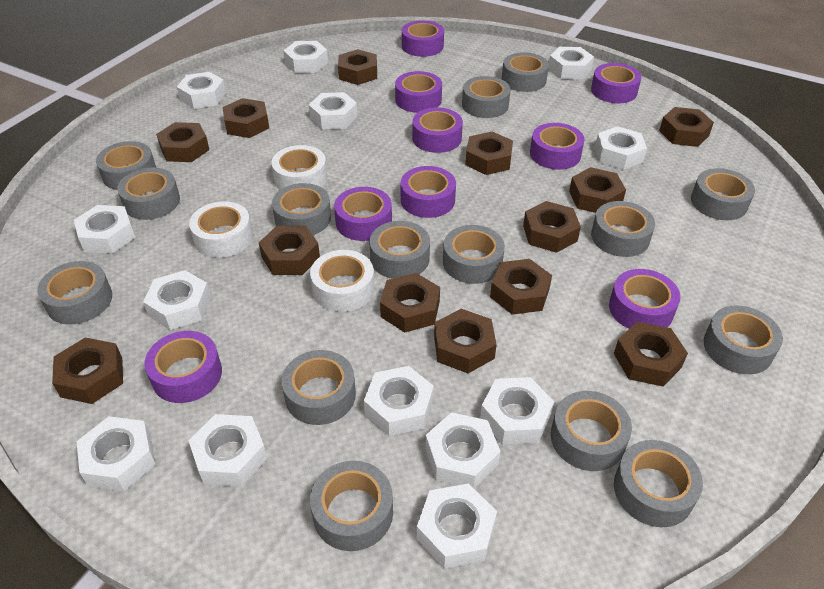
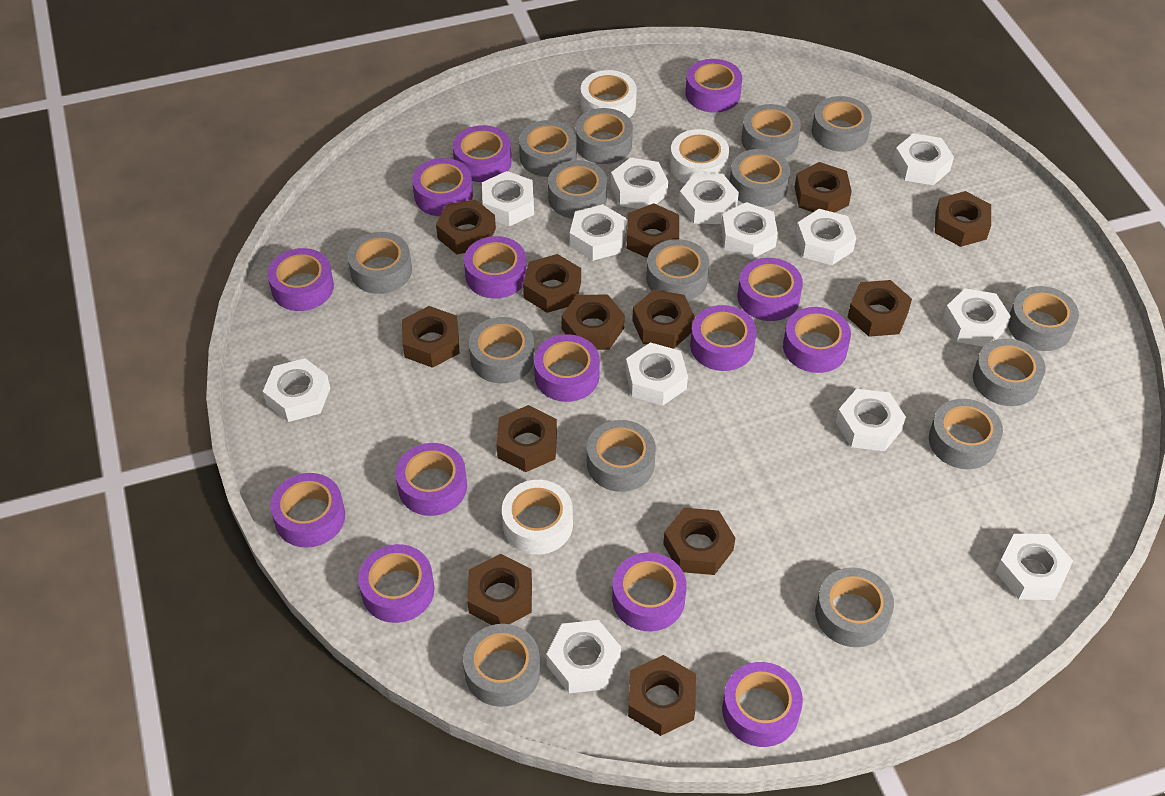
purple tape: 9 -> 14

